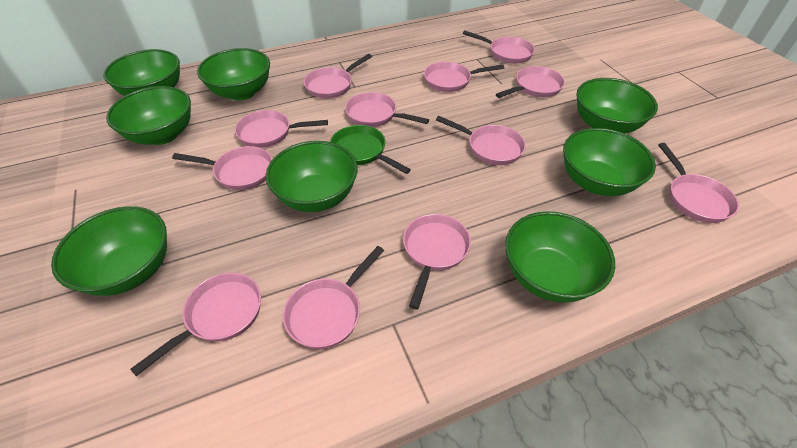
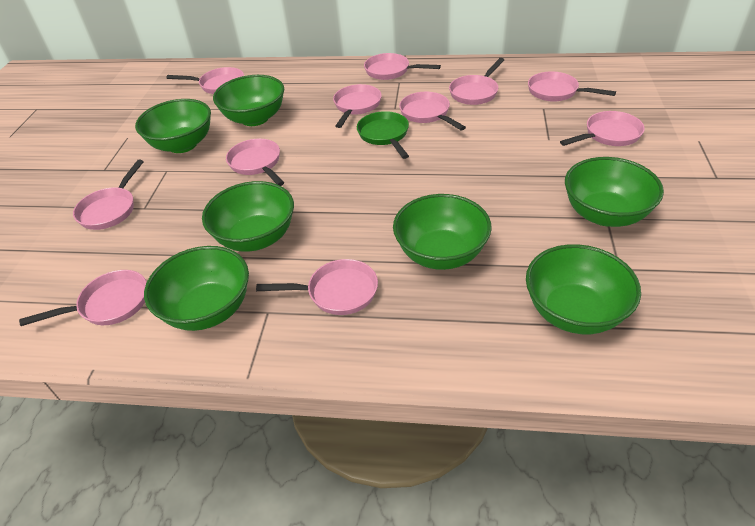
green bowl: 8 -> 7
pink pan: 12 -> 11

